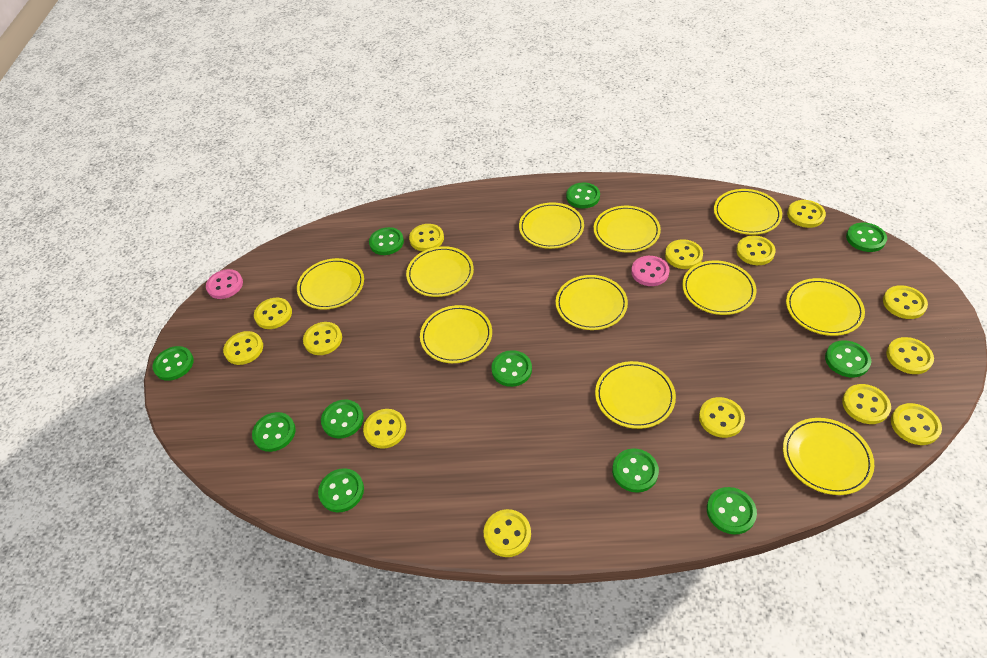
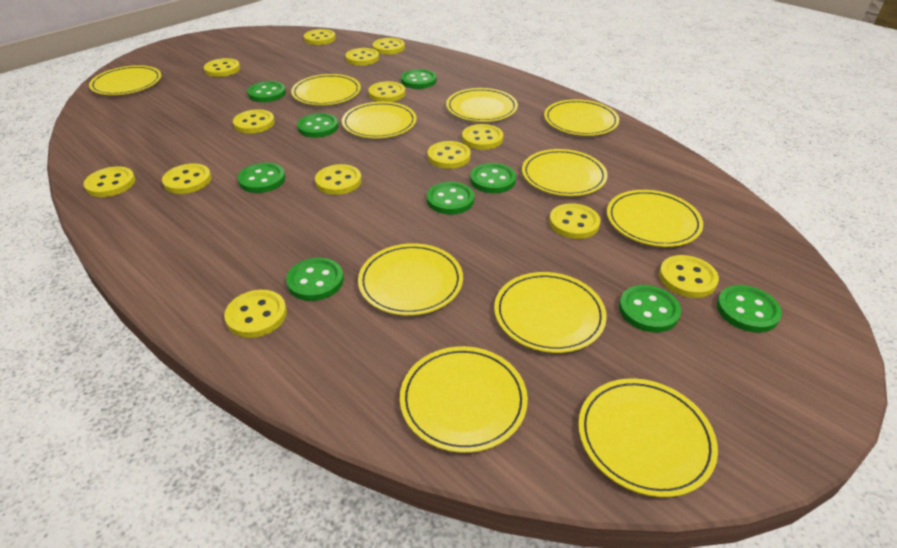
green button: 11 -> 9
pink button: 2 -> 0

